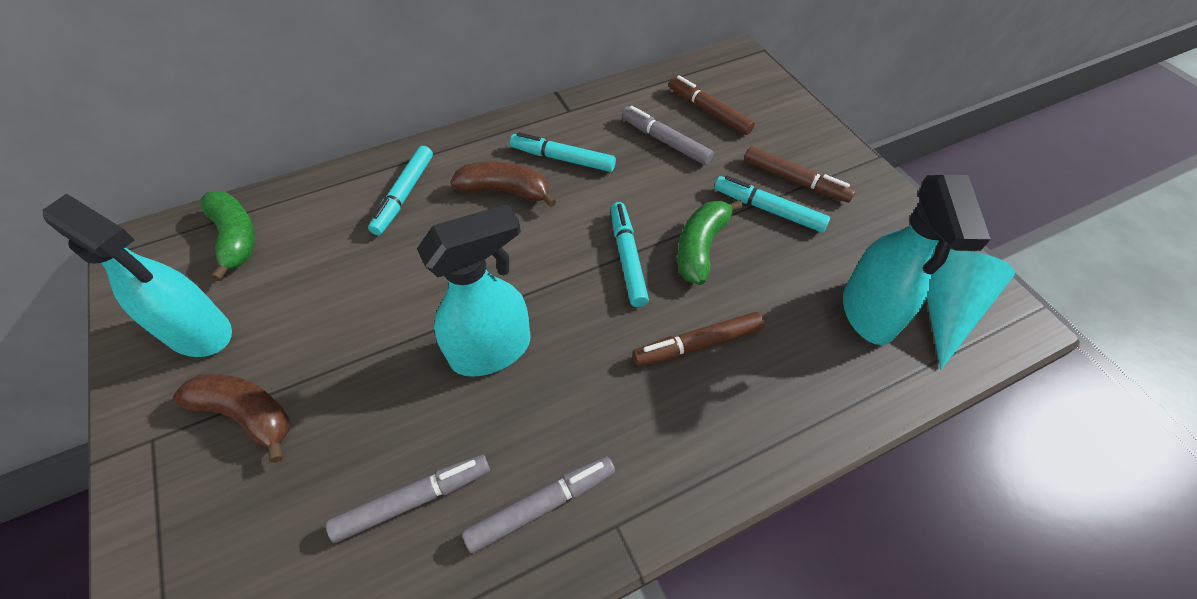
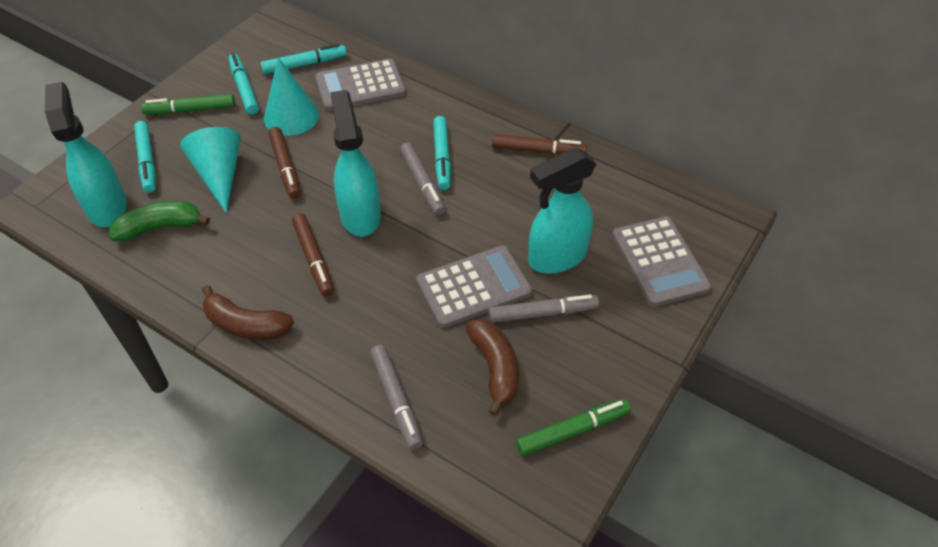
green banana: 2 -> 1
green marker: 0 -> 2
grey calculator: 0 -> 3
turquoise cone: 1 -> 2

